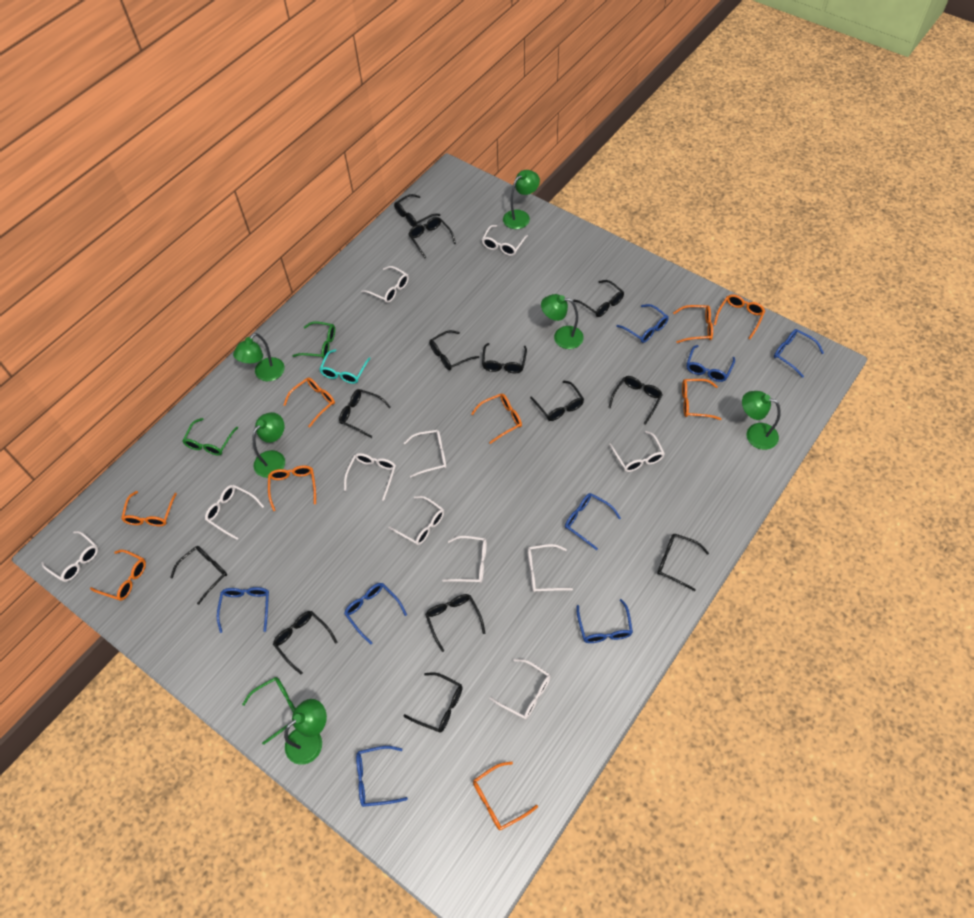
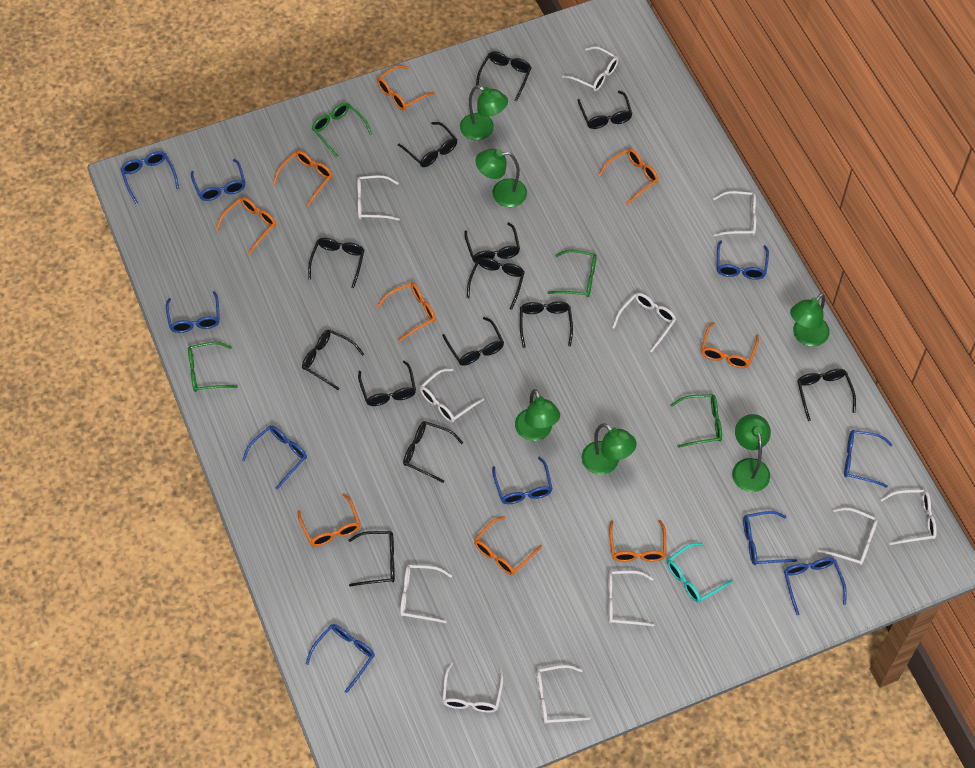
blue glasses: 8 -> 10
green glasses: 3 -> 4

